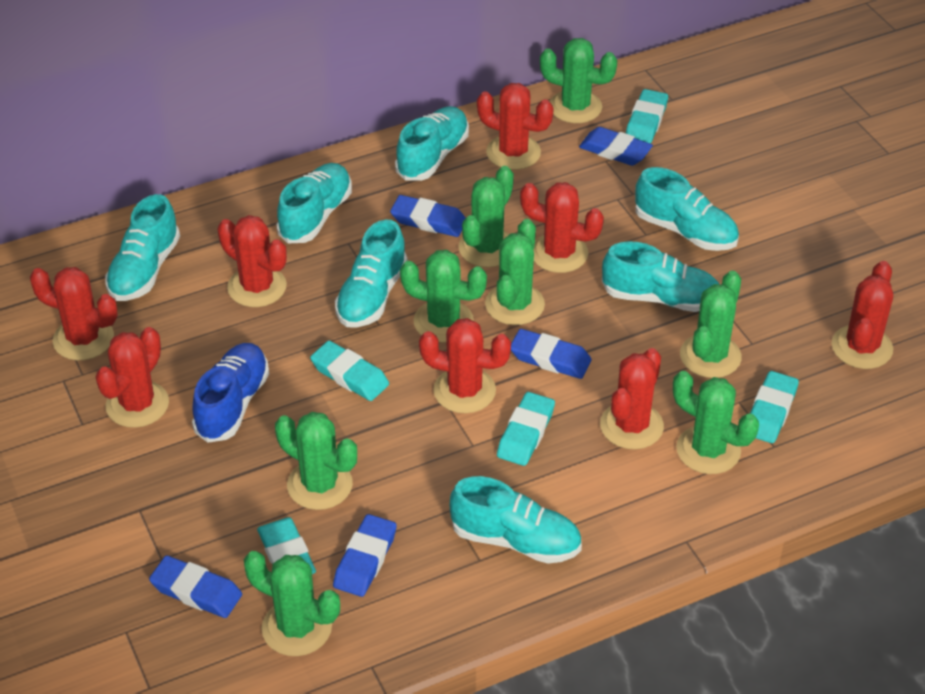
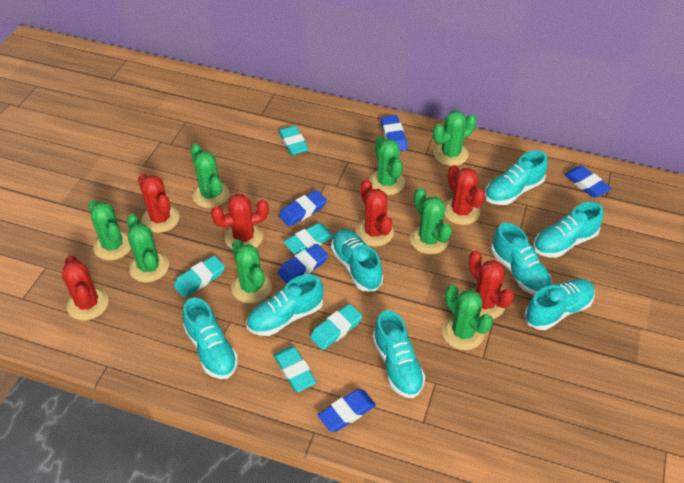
blue shoe: 1 -> 0
red cactus: 8 -> 6
turquoise shoe: 7 -> 8

